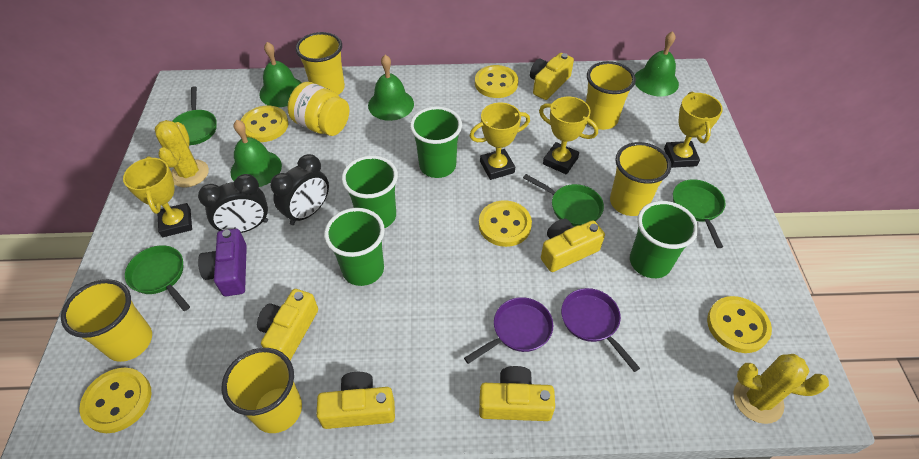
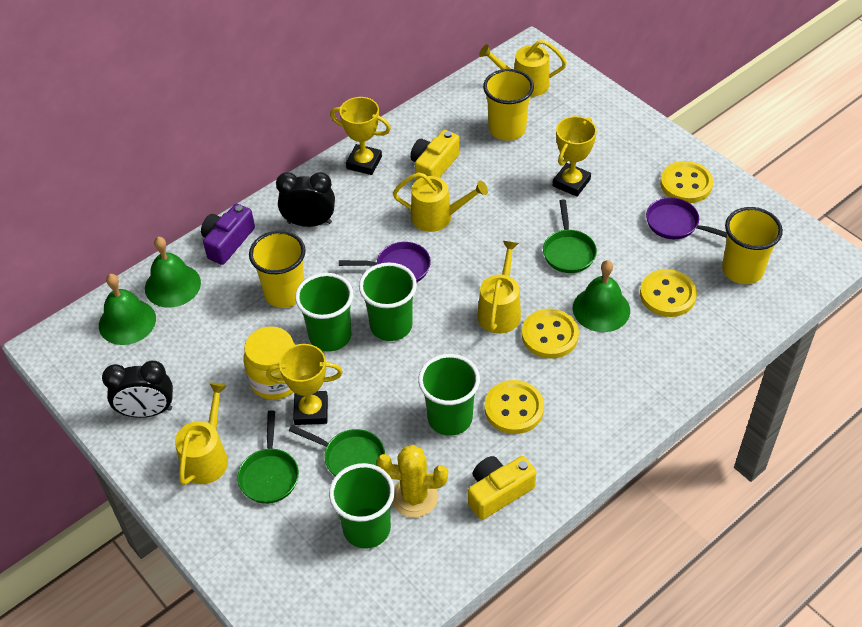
green bell: 4 -> 3
green pan: 4 -> 3
yellow button: 5 -> 4
yellow cactus: 2 -> 1
yellow camera: 5 -> 2
yellow cup: 5 -> 3
yellow trophy: 4 -> 3
yellow watering can: 0 -> 4

